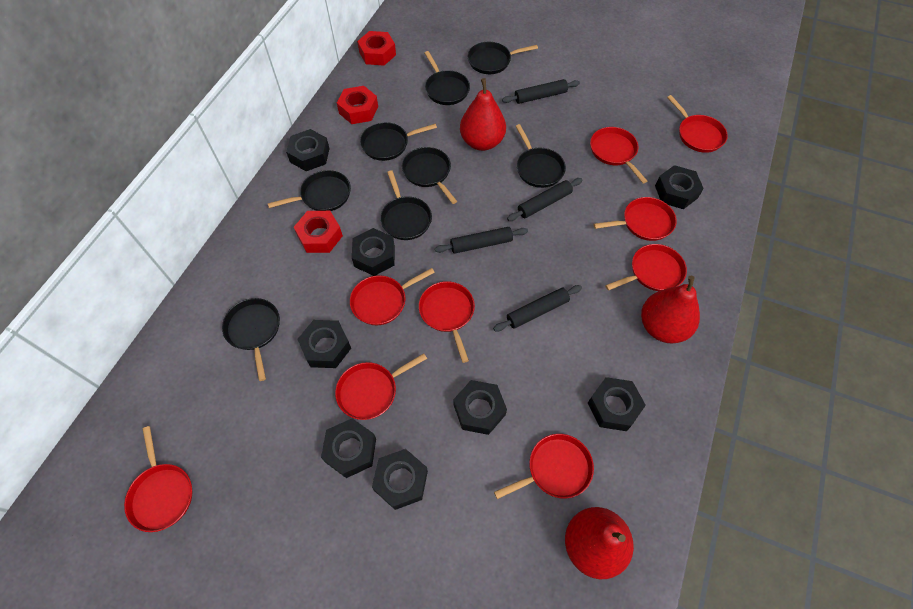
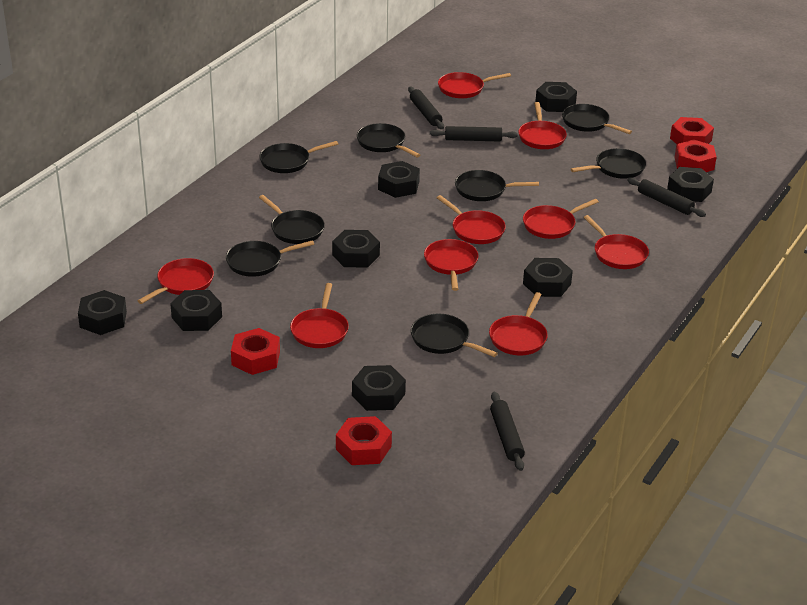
red nut: 3 -> 4
red pear: 3 -> 0

